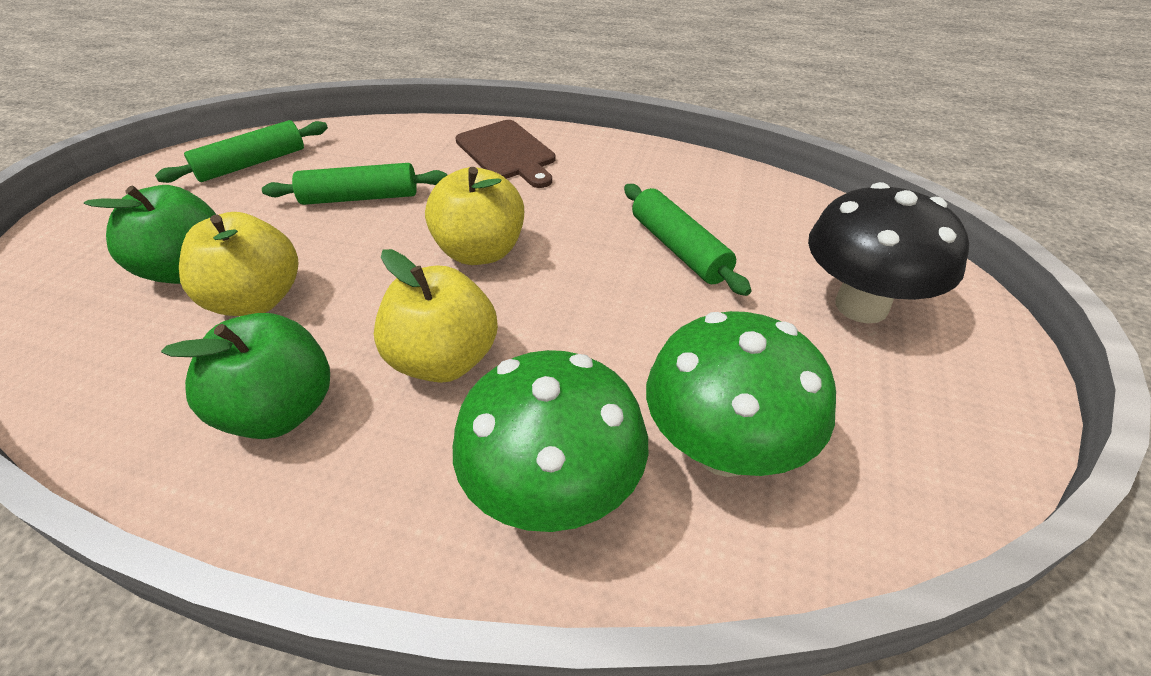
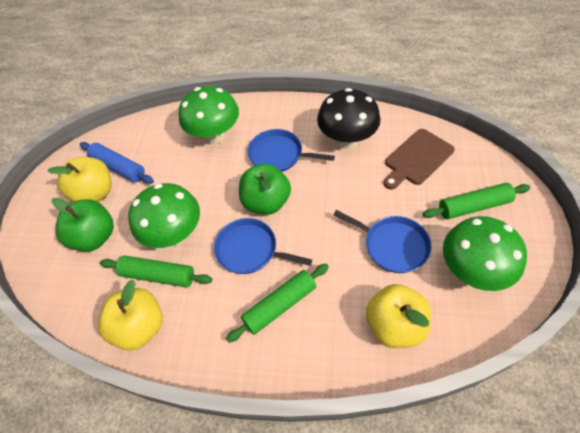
blue pan: 0 -> 3
blue rolling pin: 0 -> 1
green mushroom: 2 -> 3

